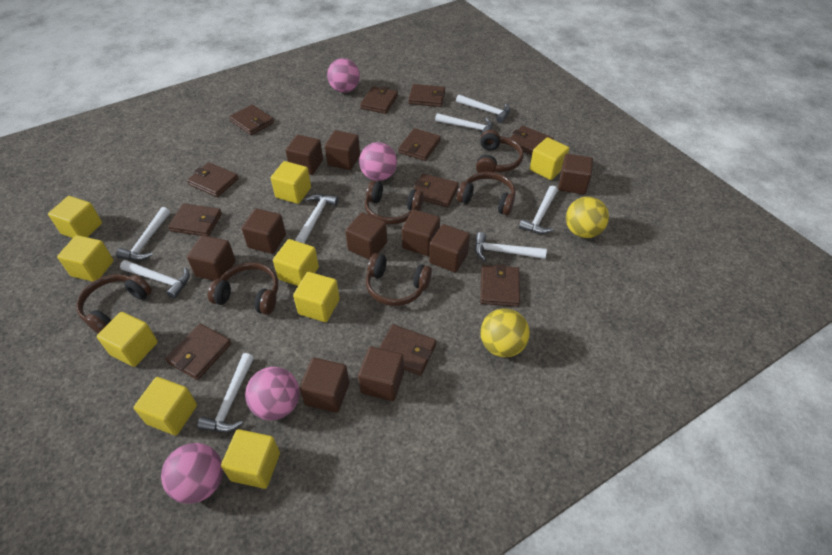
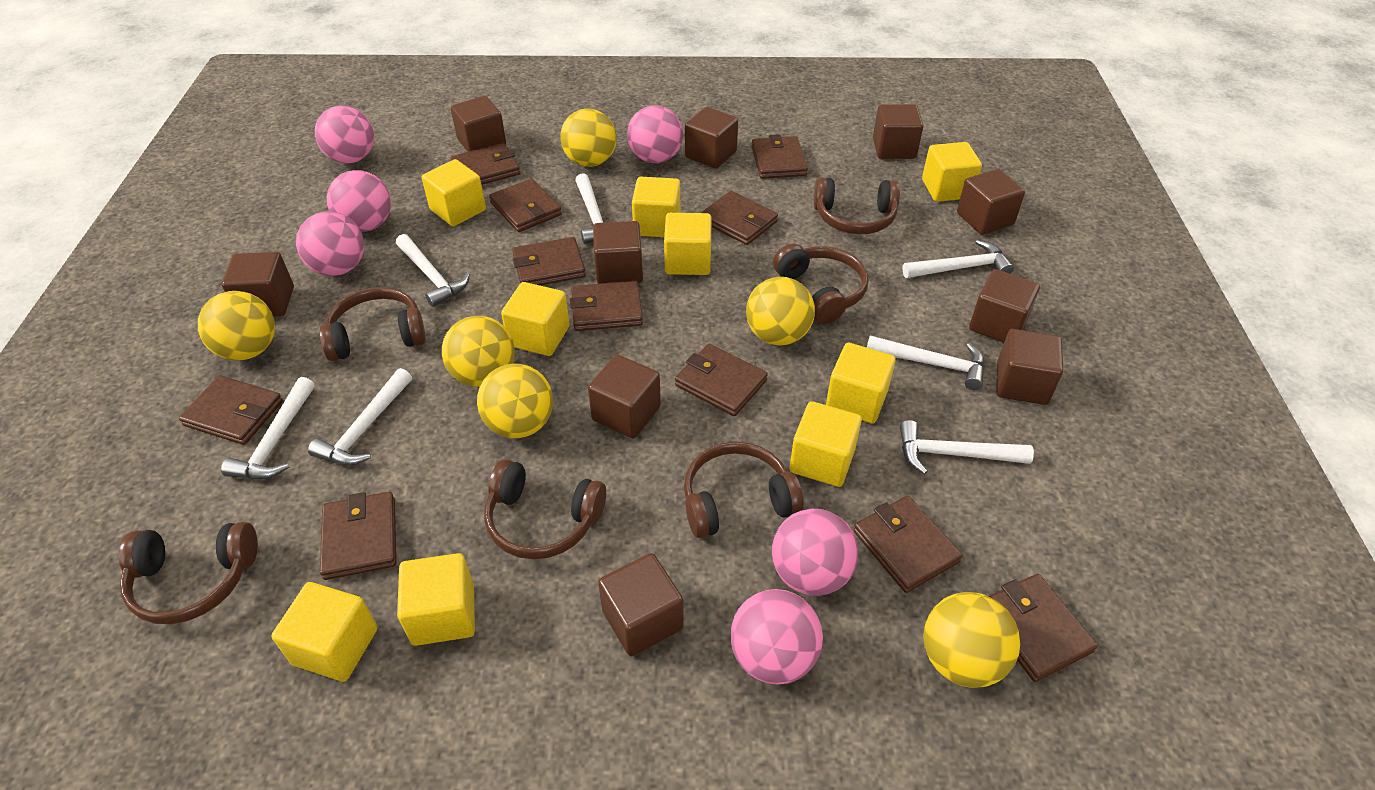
pink ball: 4 -> 6
white hammer: 8 -> 7
yellow ball: 2 -> 6

